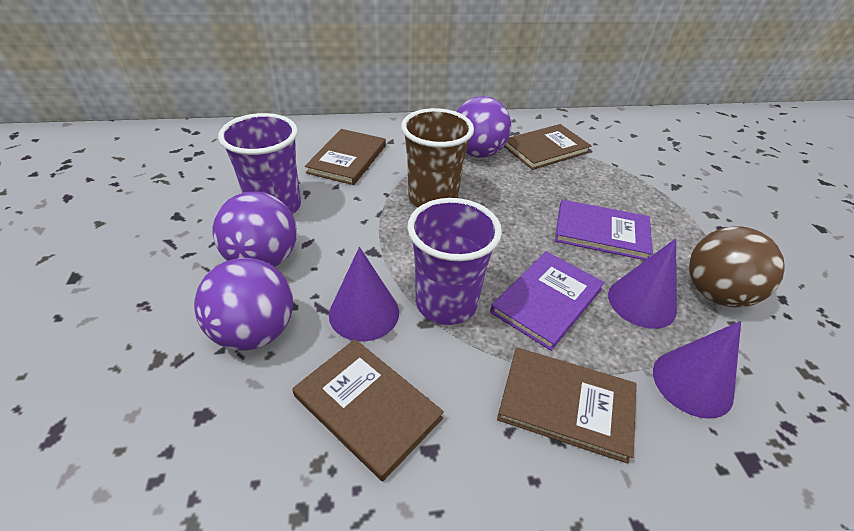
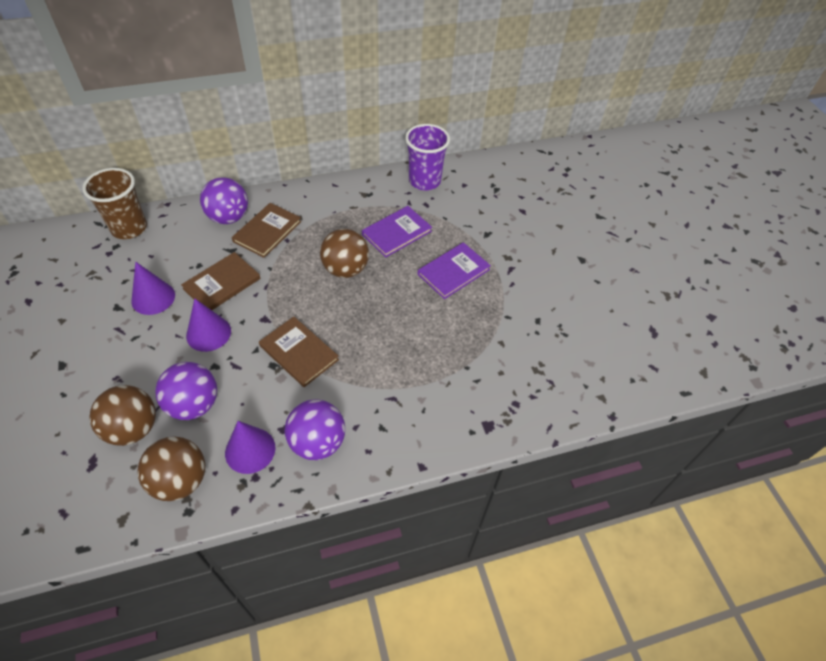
brown ball: 1 -> 3
brown book: 4 -> 3
purple cup: 2 -> 1

